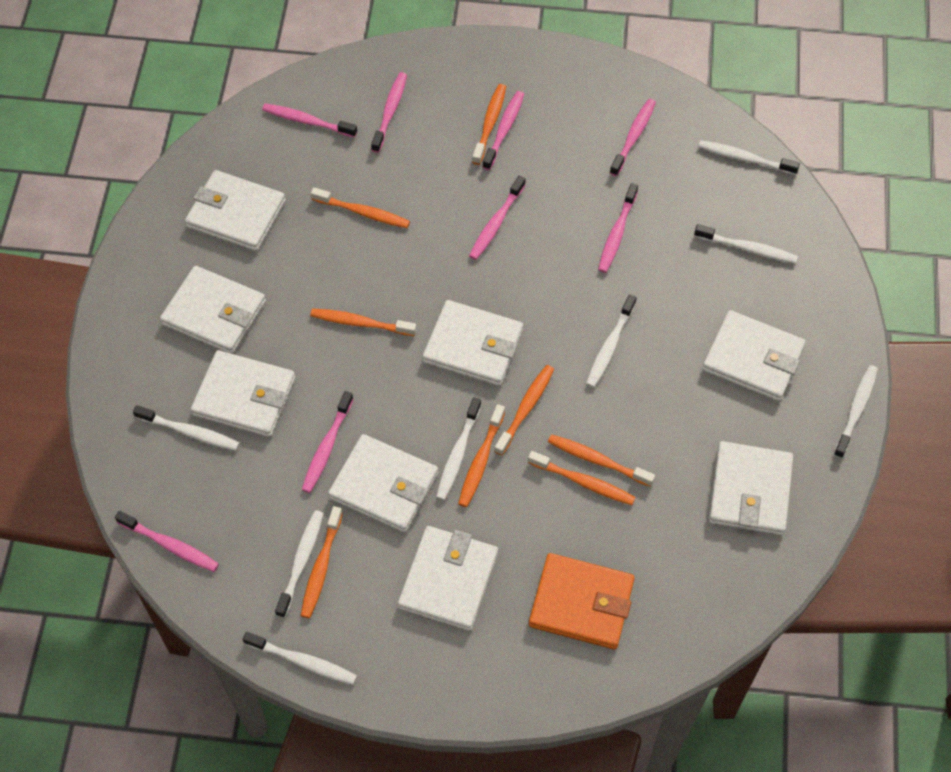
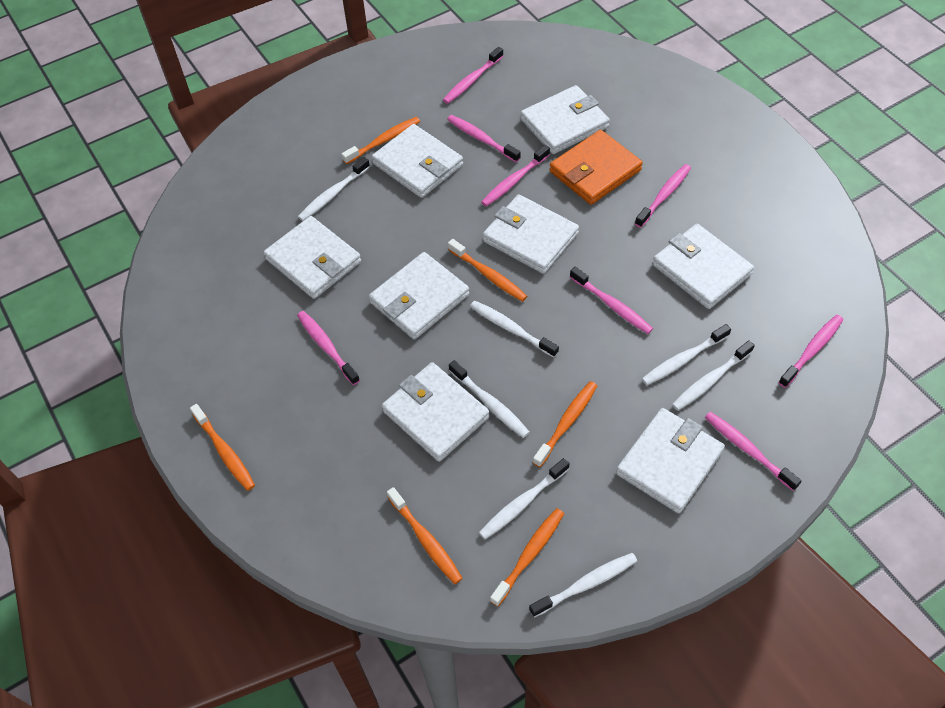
orange toothbrush: 8 -> 6
white toothbrush: 8 -> 7

